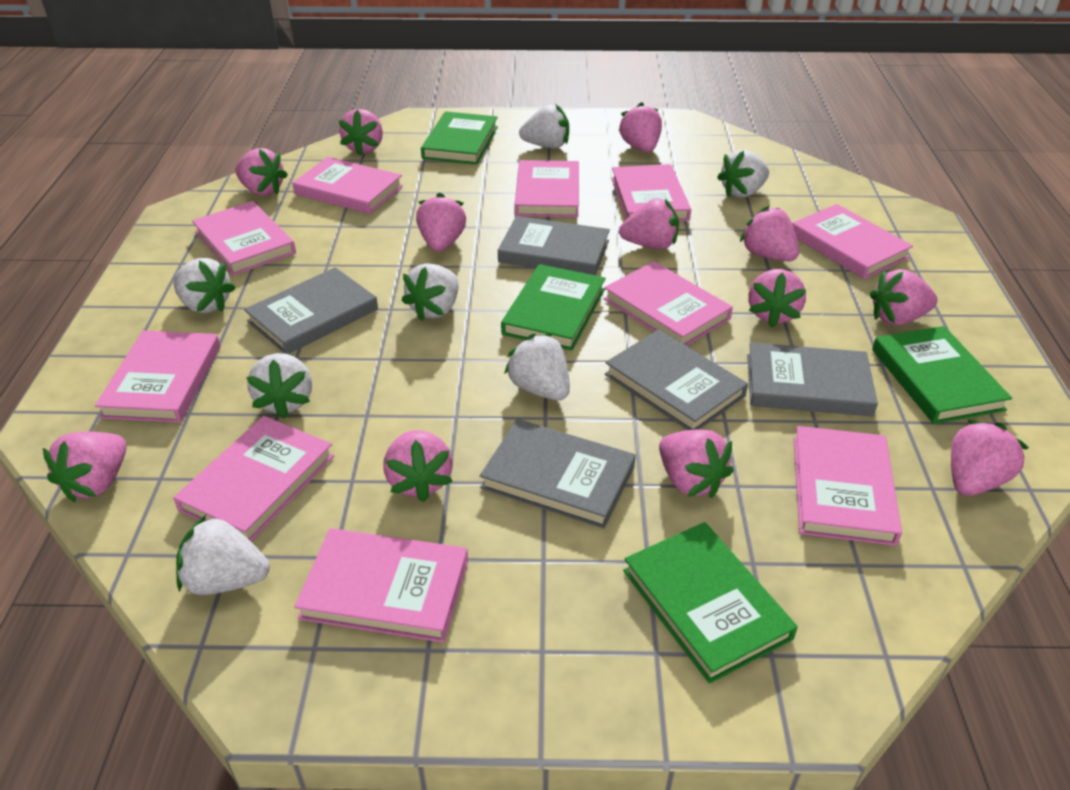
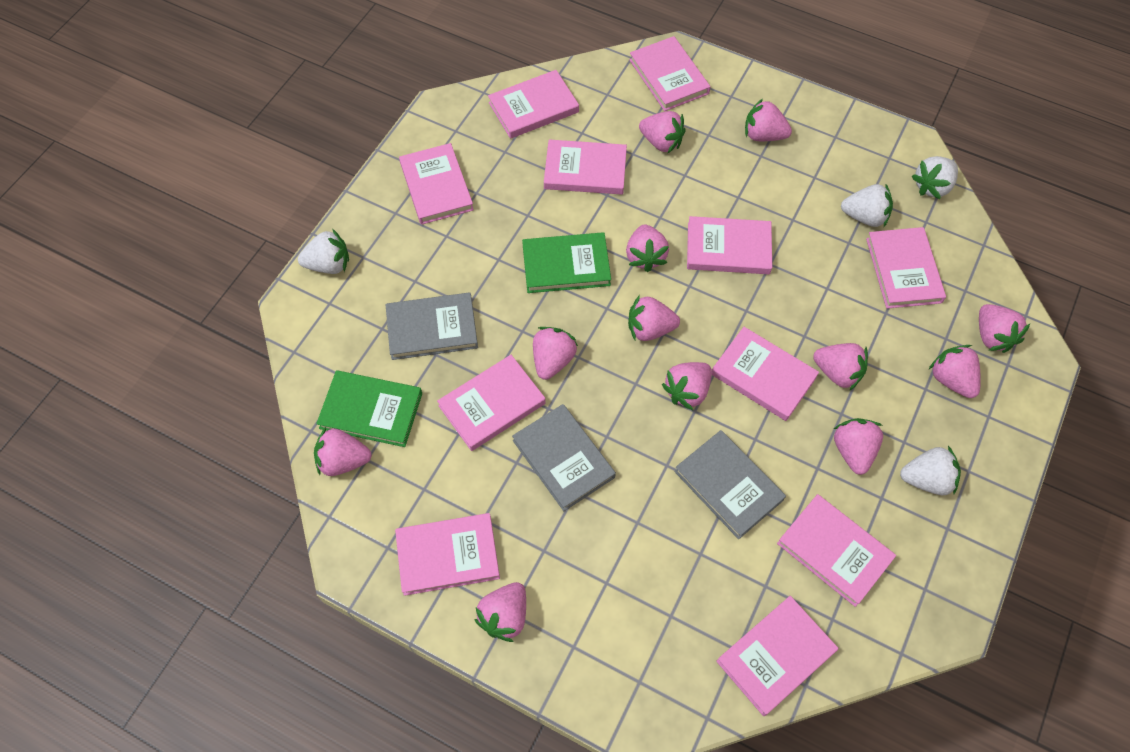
green book: 4 -> 2
grey book: 5 -> 3
pink book: 10 -> 11
white strawberry: 7 -> 4

